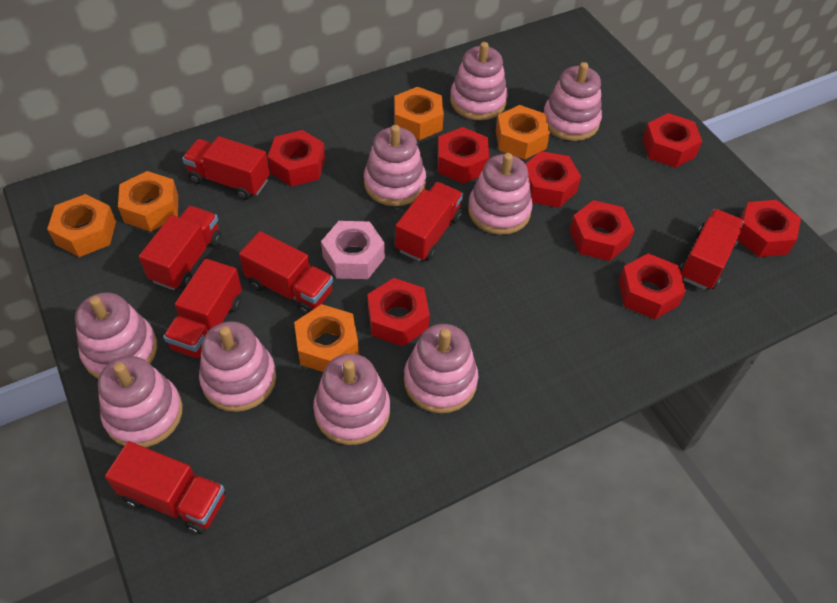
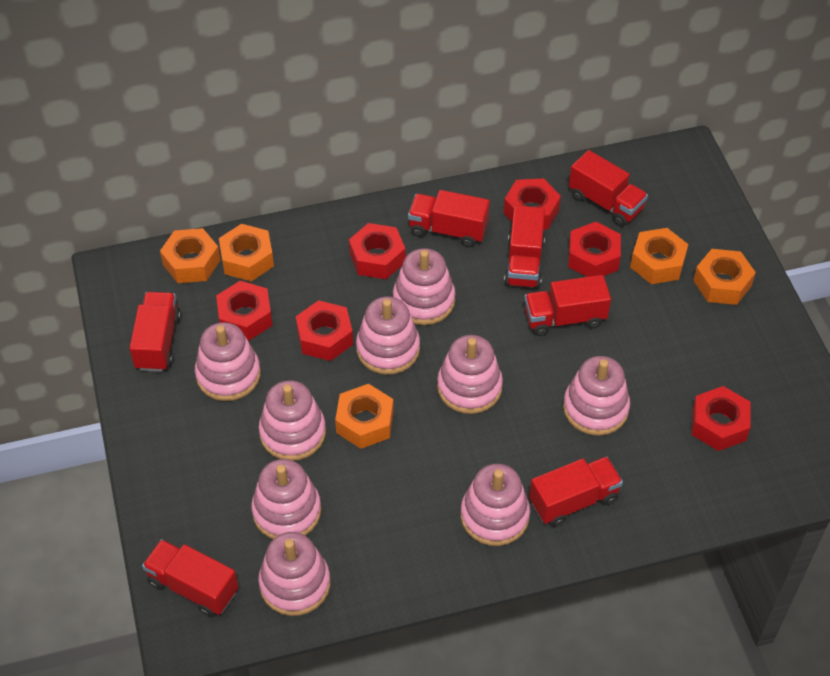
pink nut: 1 -> 0
red nut: 8 -> 6

